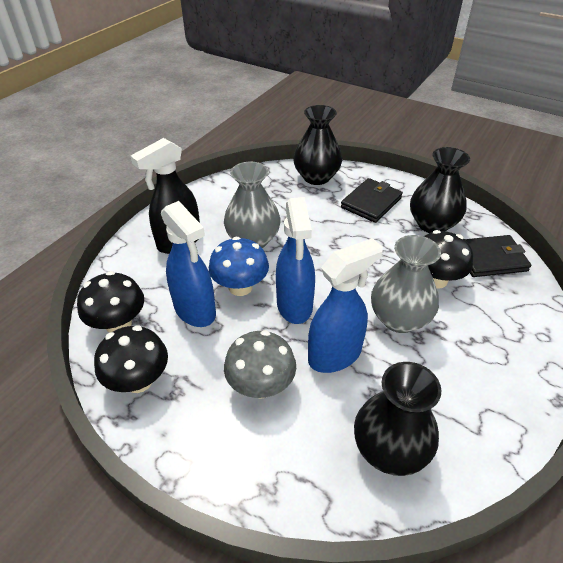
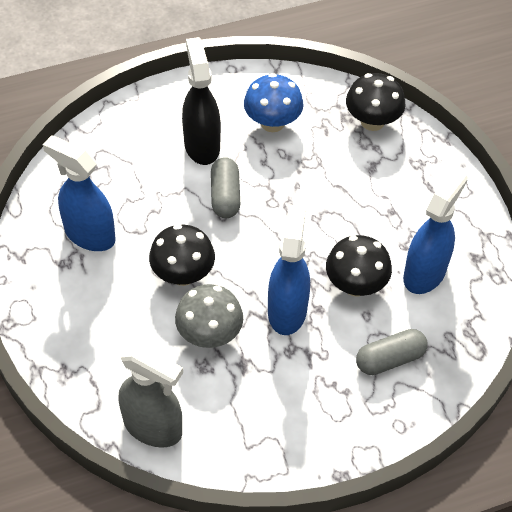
black vase: 3 -> 0
black wallet: 2 -> 0
grey capsule: 0 -> 2
grey spray bottle: 0 -> 1
grey vase: 2 -> 0

